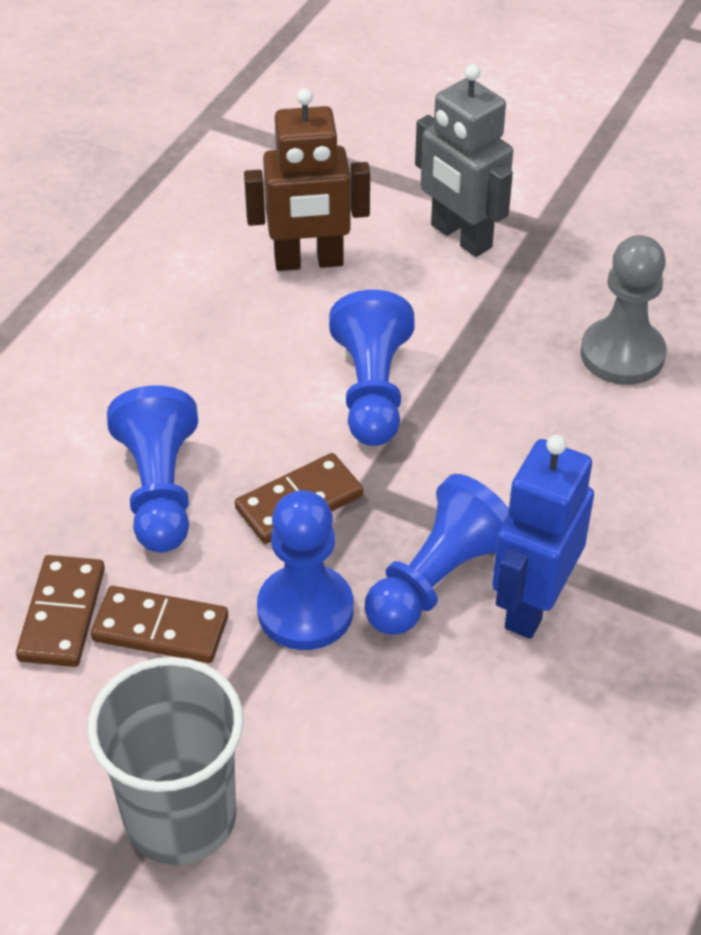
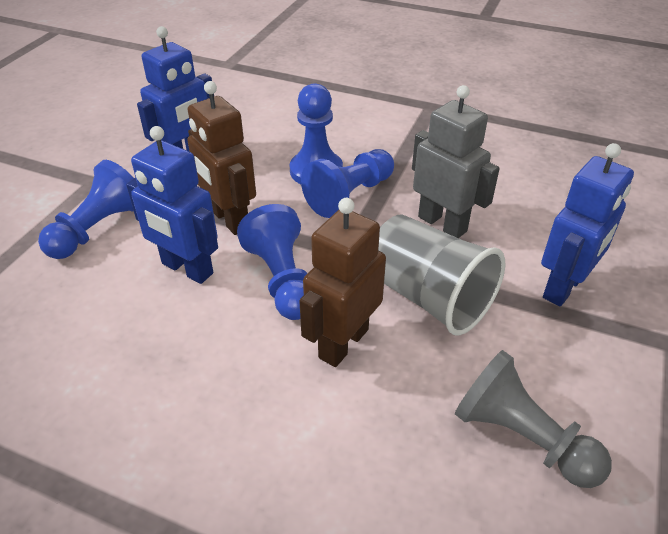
blue robot: 1 -> 3
brown domino: 3 -> 0
brown robot: 1 -> 2

